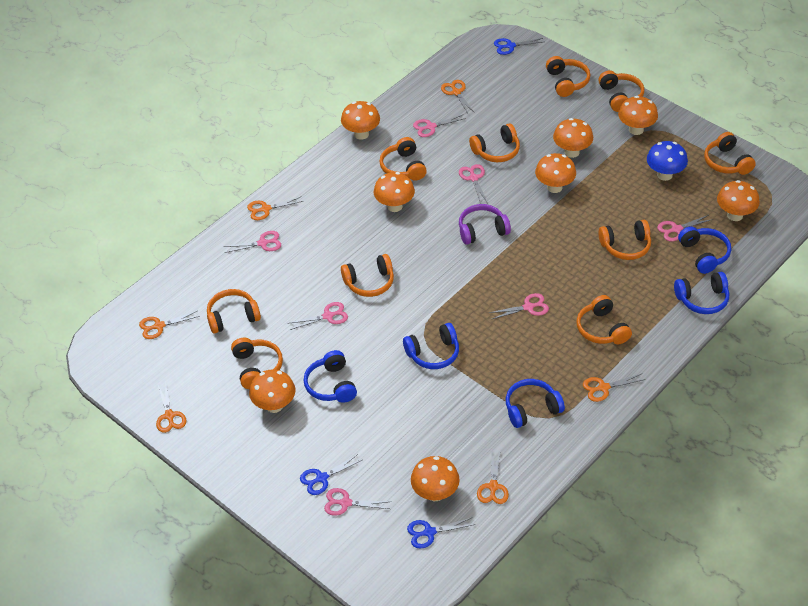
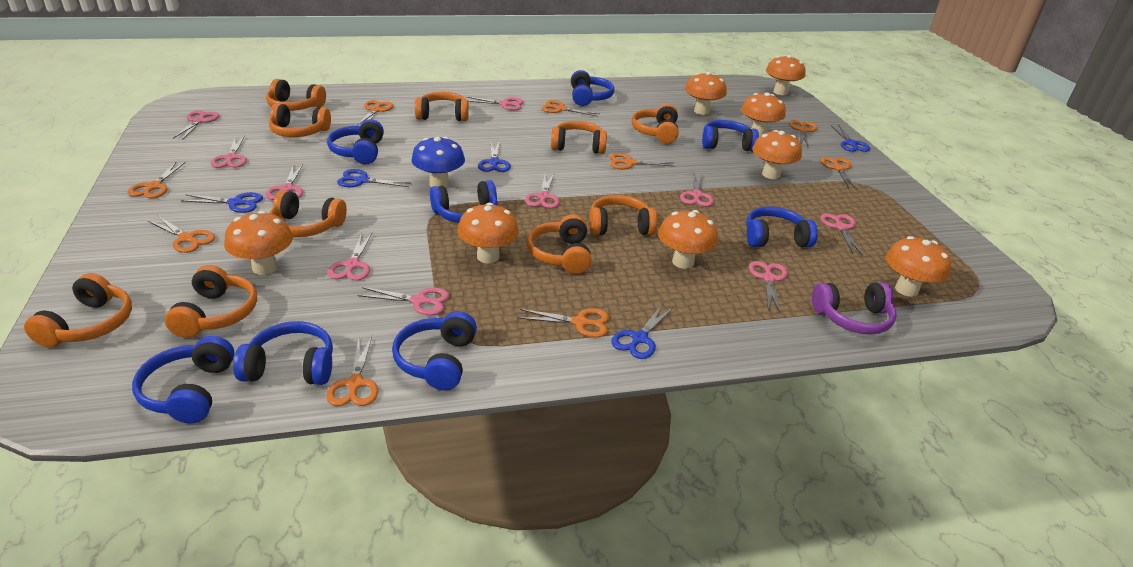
blue headphones: 5 -> 8
blue scissors: 3 -> 5
orange scissors: 6 -> 9
pink scissors: 7 -> 10

